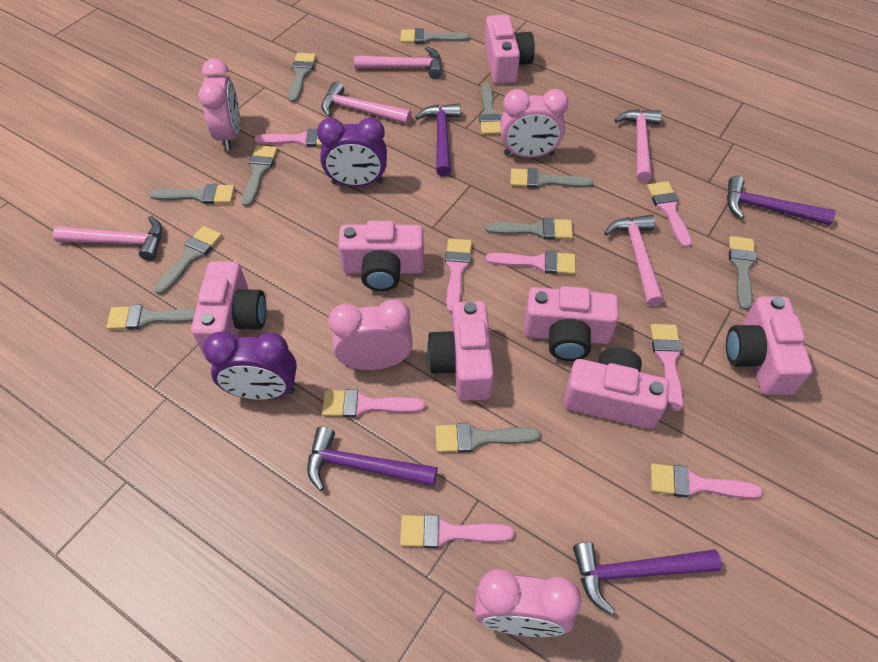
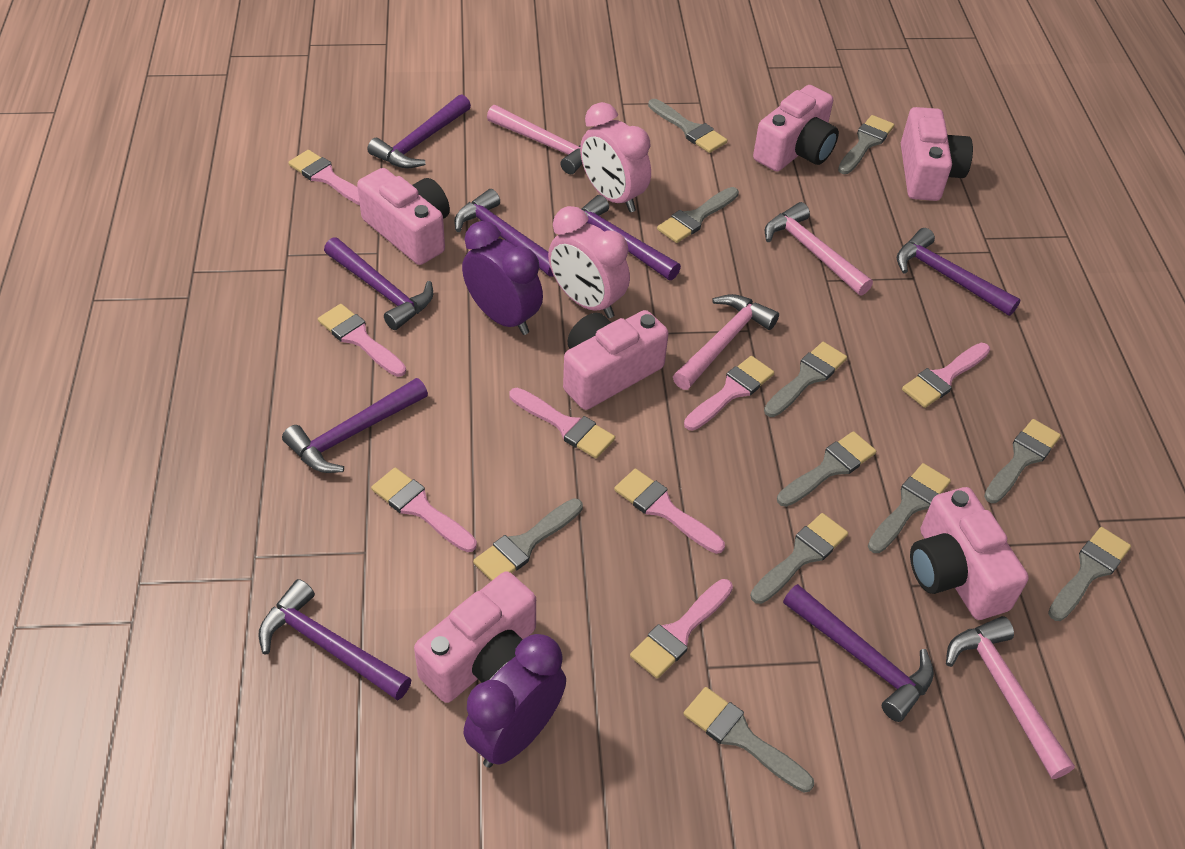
pink camera: 7 -> 6
pink clock: 4 -> 2
pink hammer: 5 -> 4
purple hammer: 4 -> 8

